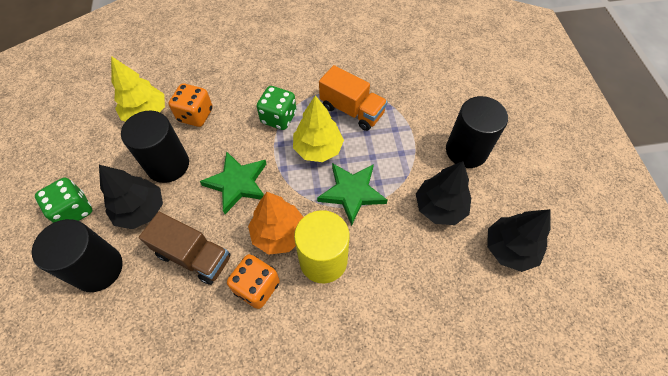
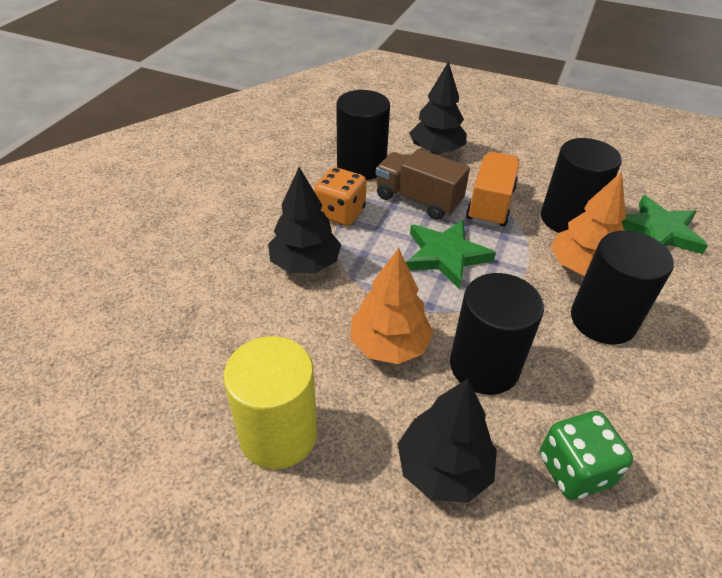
black cylinder: 3 -> 4
green dice: 2 -> 1
orange dice: 2 -> 1
orange tree: 1 -> 2
yellow tree: 2 -> 0

